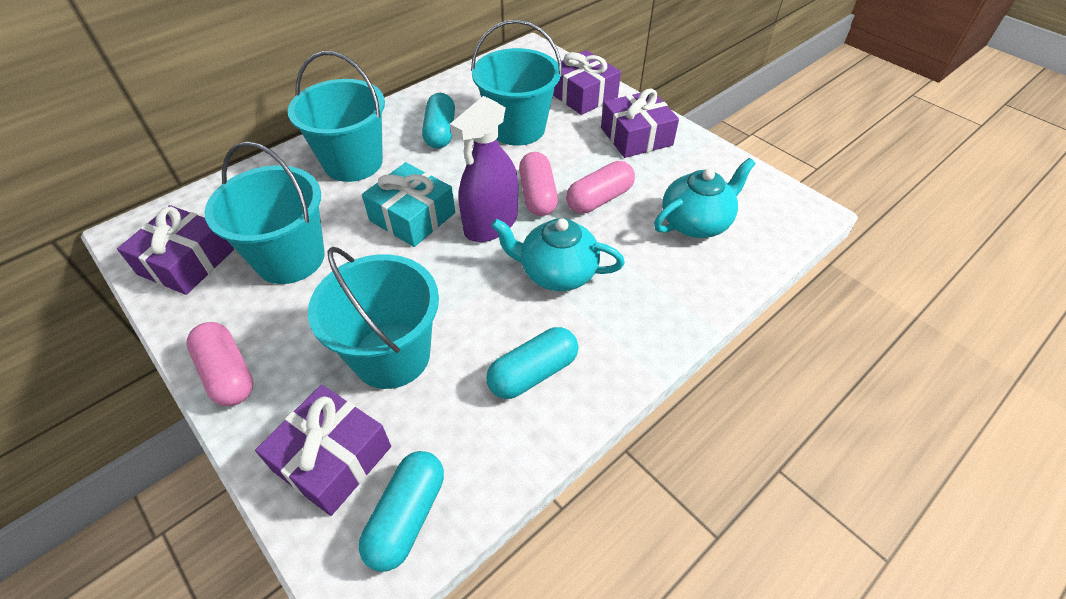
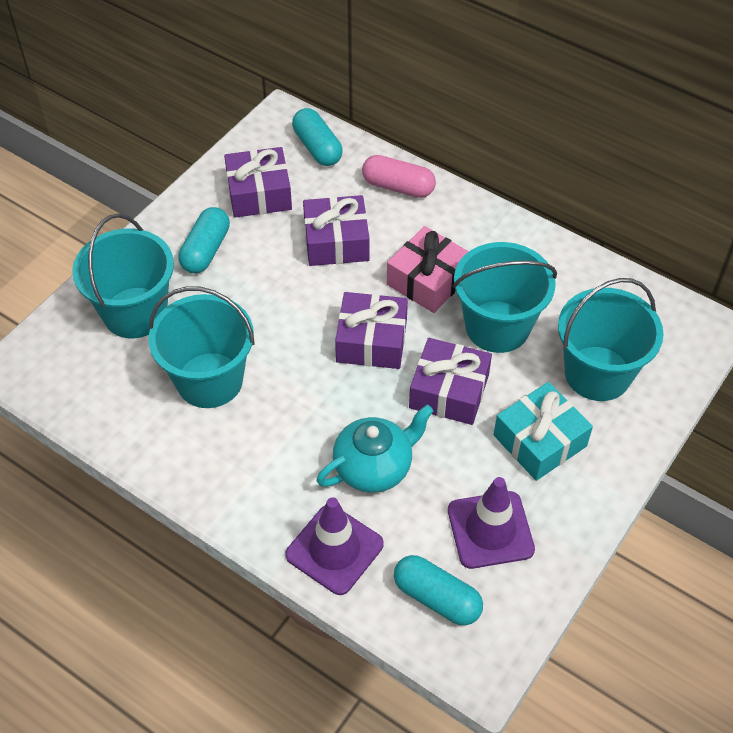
pink capsule: 3 -> 1
pink gift: 0 -> 1
purple spray bottle: 1 -> 0
purple traffic cone: 0 -> 2
turquoise teapot: 2 -> 1

